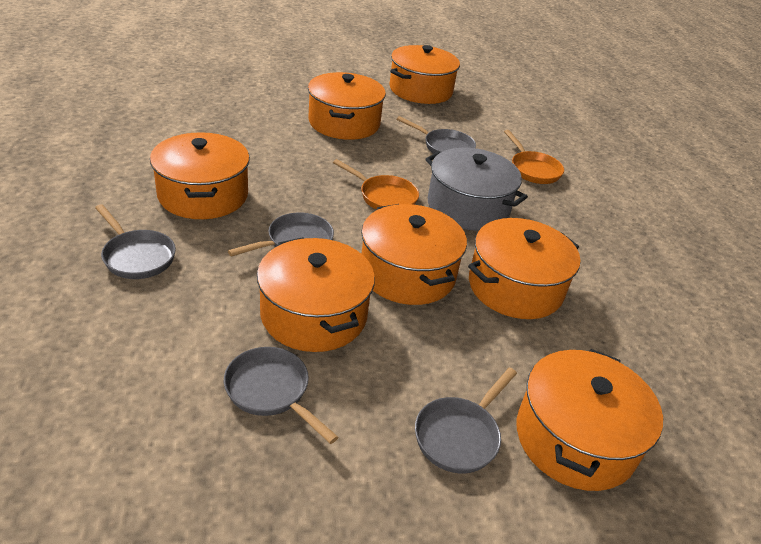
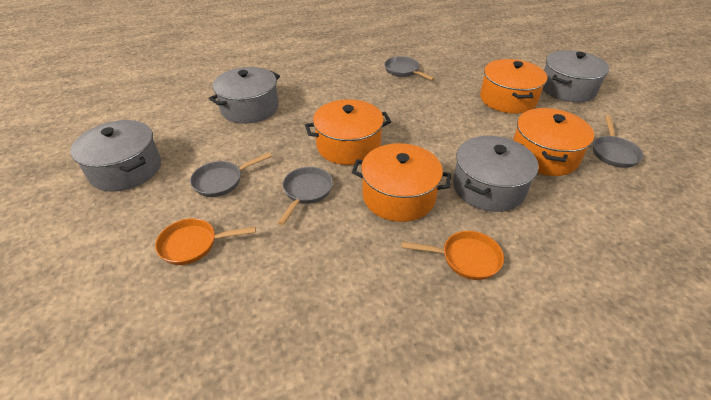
grey pan: 5 -> 4
grey pot: 1 -> 4
orange pot: 7 -> 4

